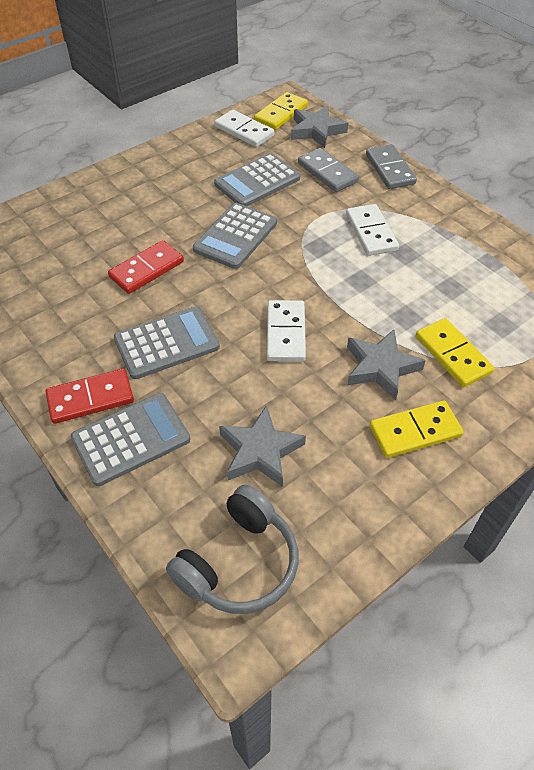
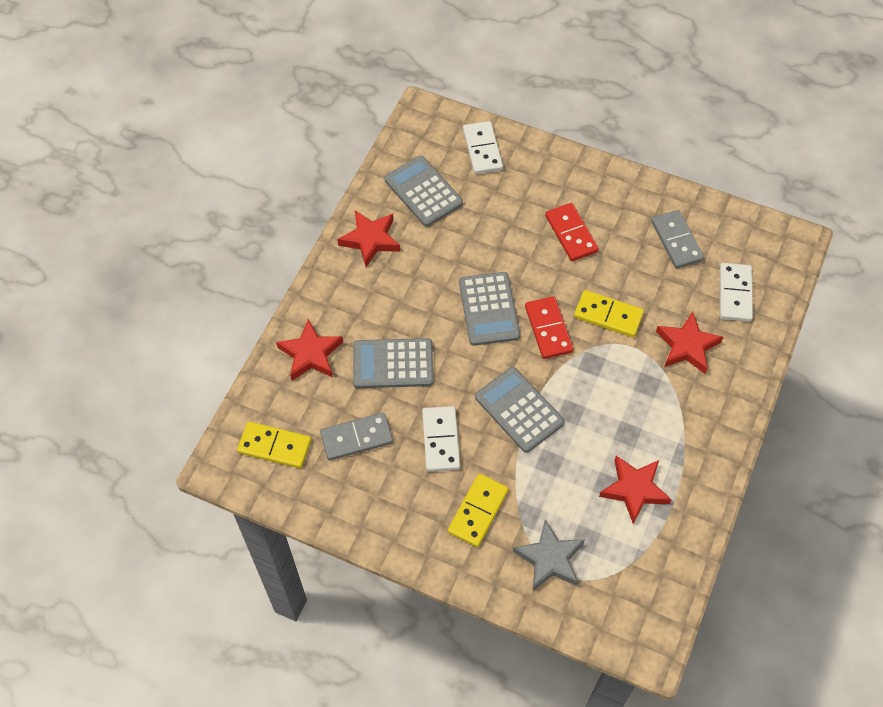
grey headphones: 1 -> 0
grey star: 3 -> 1
red star: 0 -> 4

